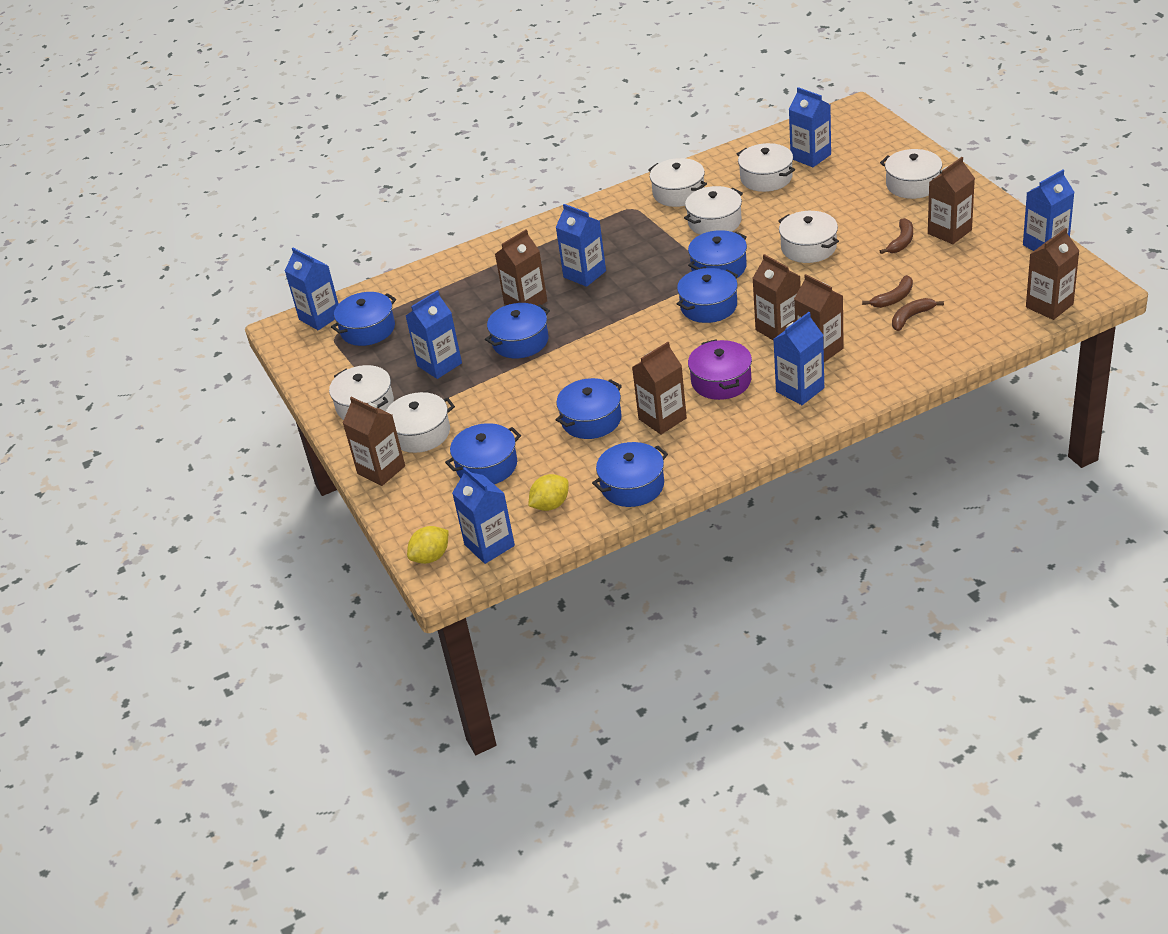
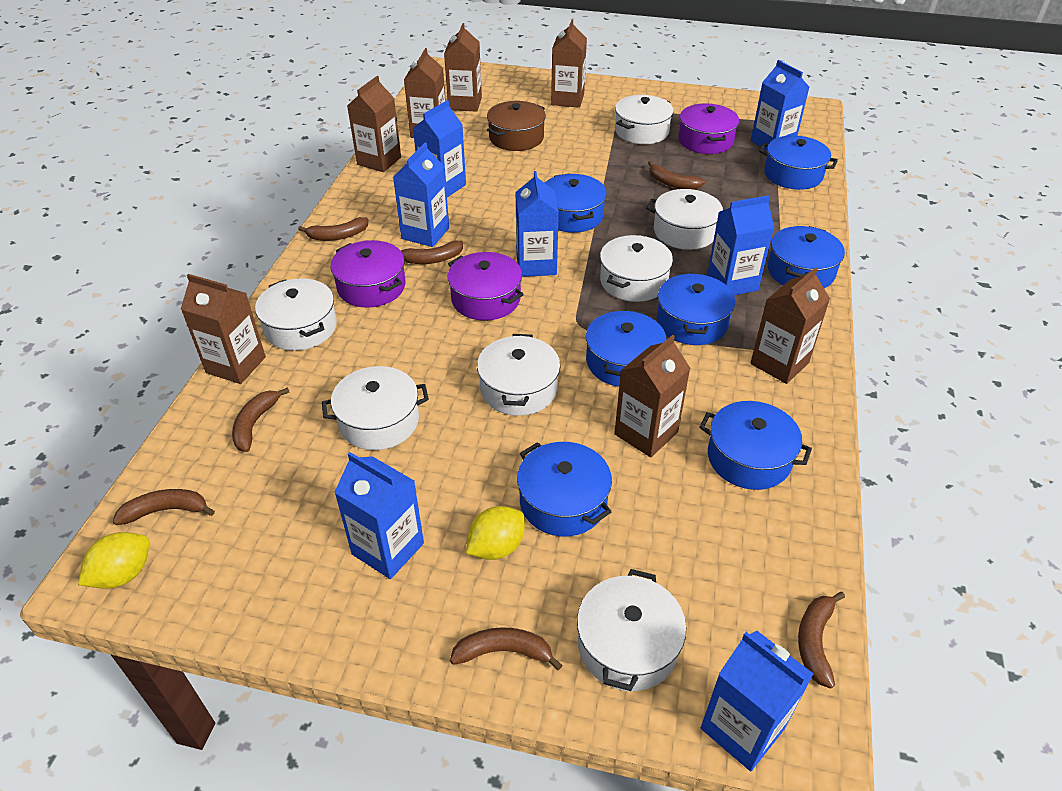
brown banana: 3 -> 7
brown pot: 0 -> 1
purple pot: 1 -> 3

